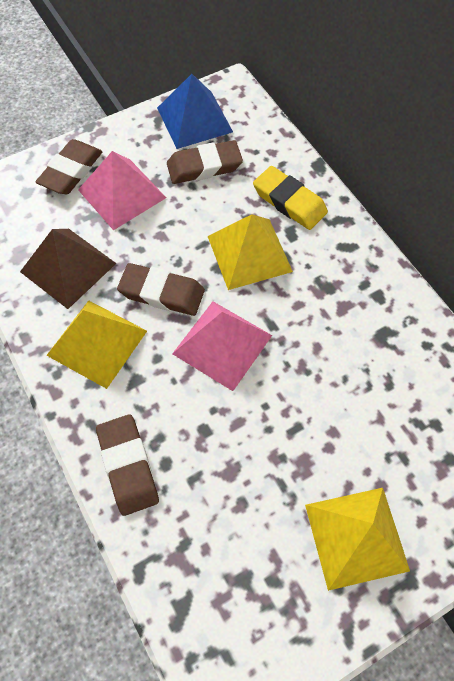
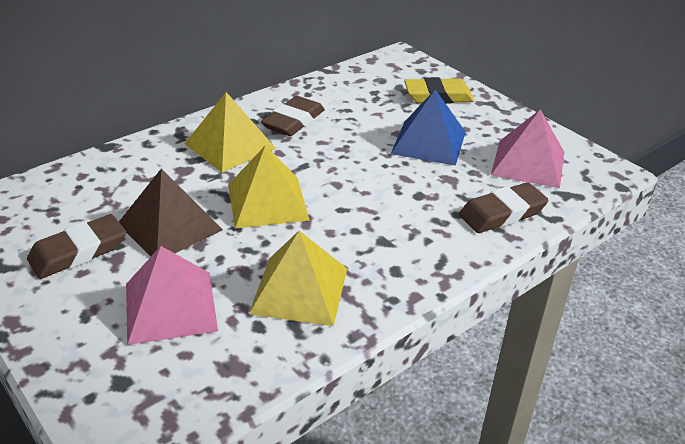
brown eraser: 4 -> 3

